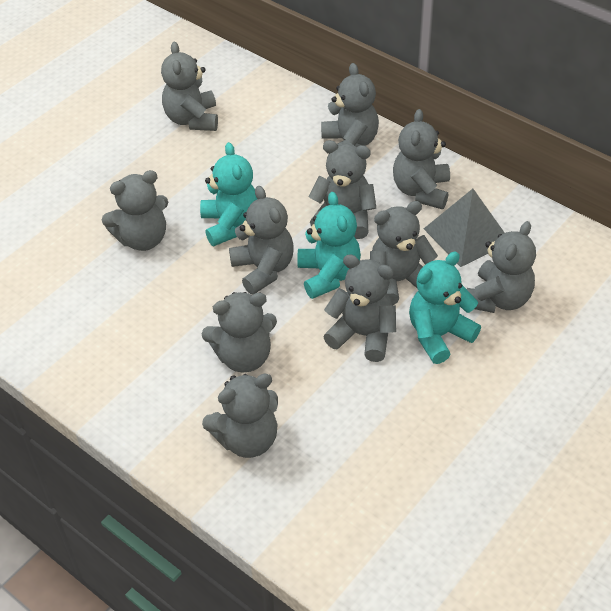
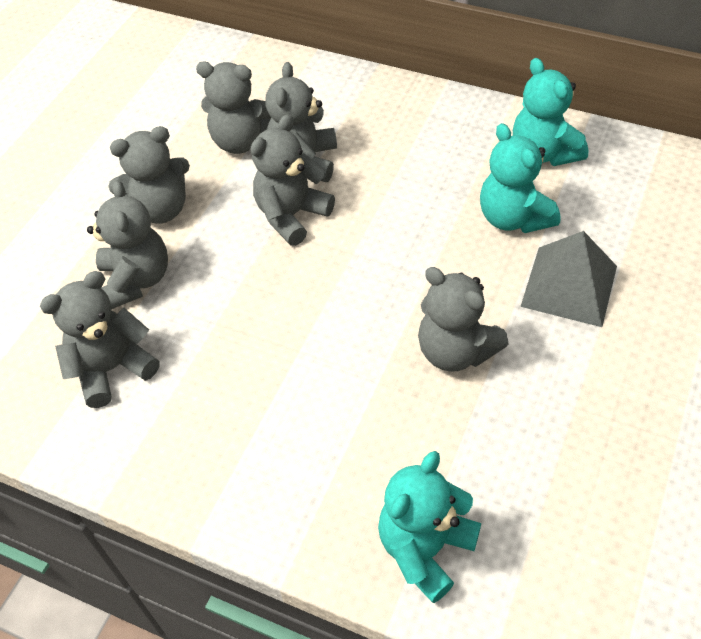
grey teddy bear: 11 -> 7

